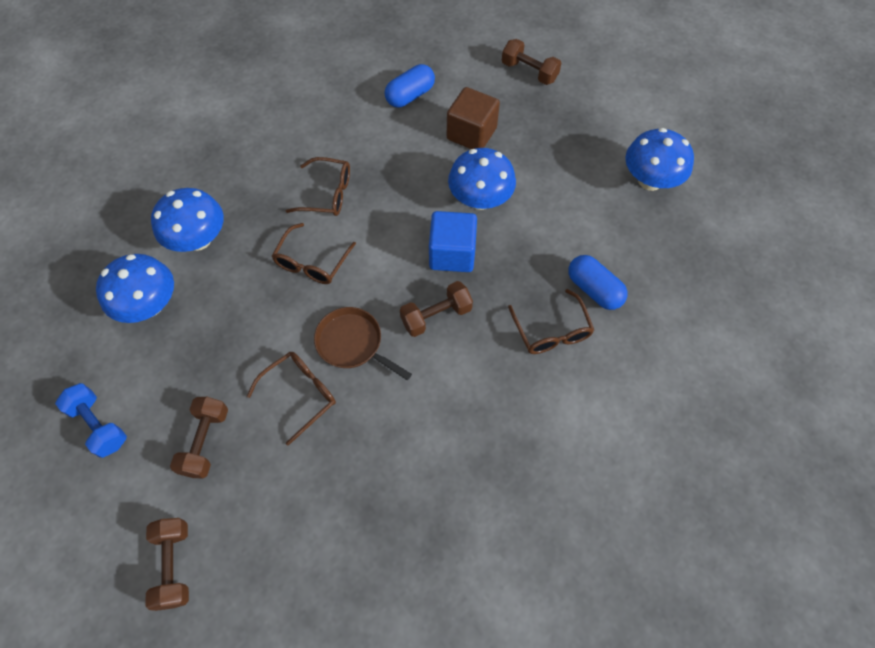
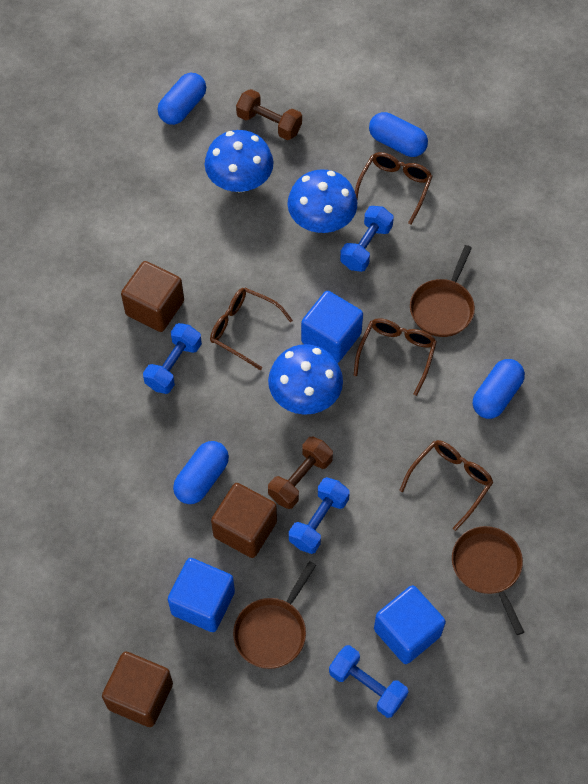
blue capsule: 2 -> 4
blue cube: 1 -> 3
blue dumbbell: 1 -> 4
blue mushroom: 4 -> 3
brown cube: 1 -> 3
brown dumbbell: 4 -> 2
brown pan: 1 -> 3

